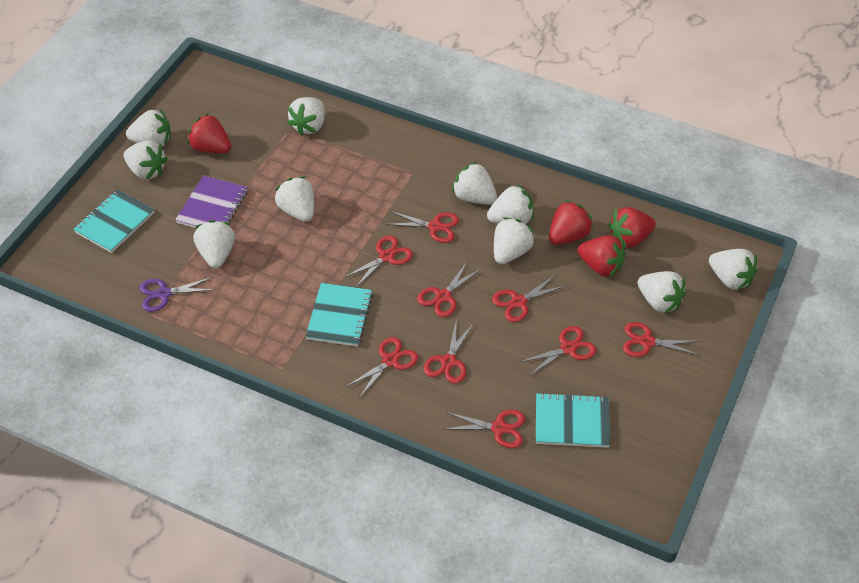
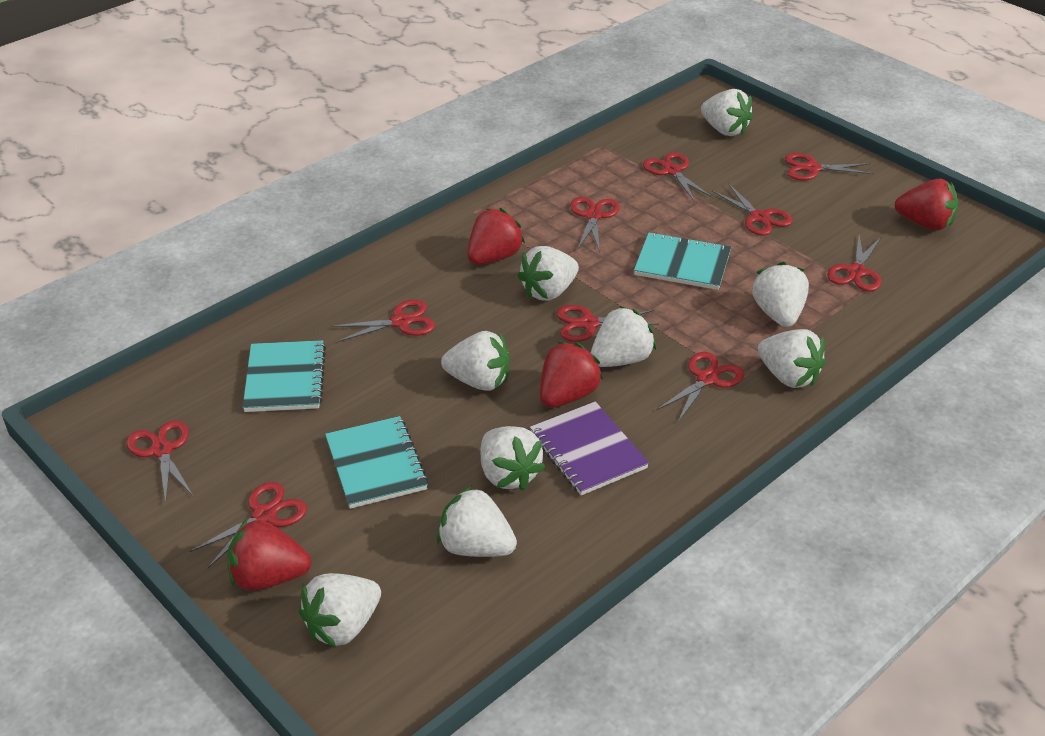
purple scissors: 1 -> 0
red scissors: 9 -> 10
white strawberry: 10 -> 9

